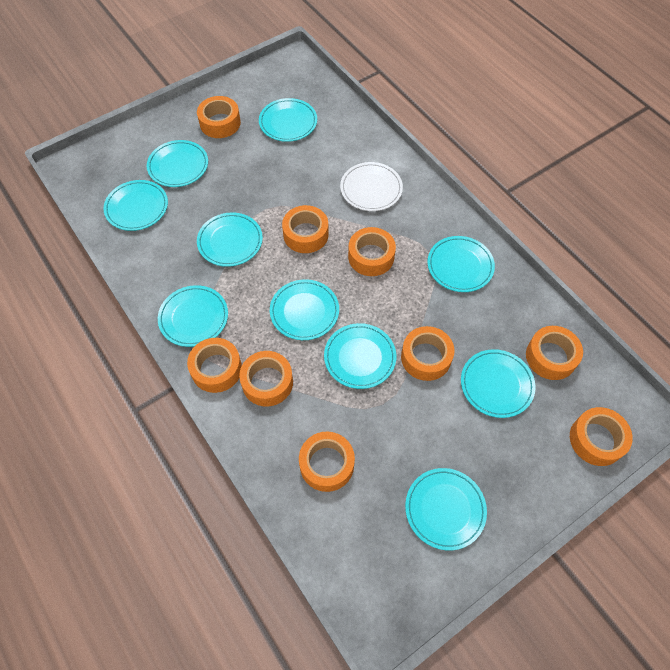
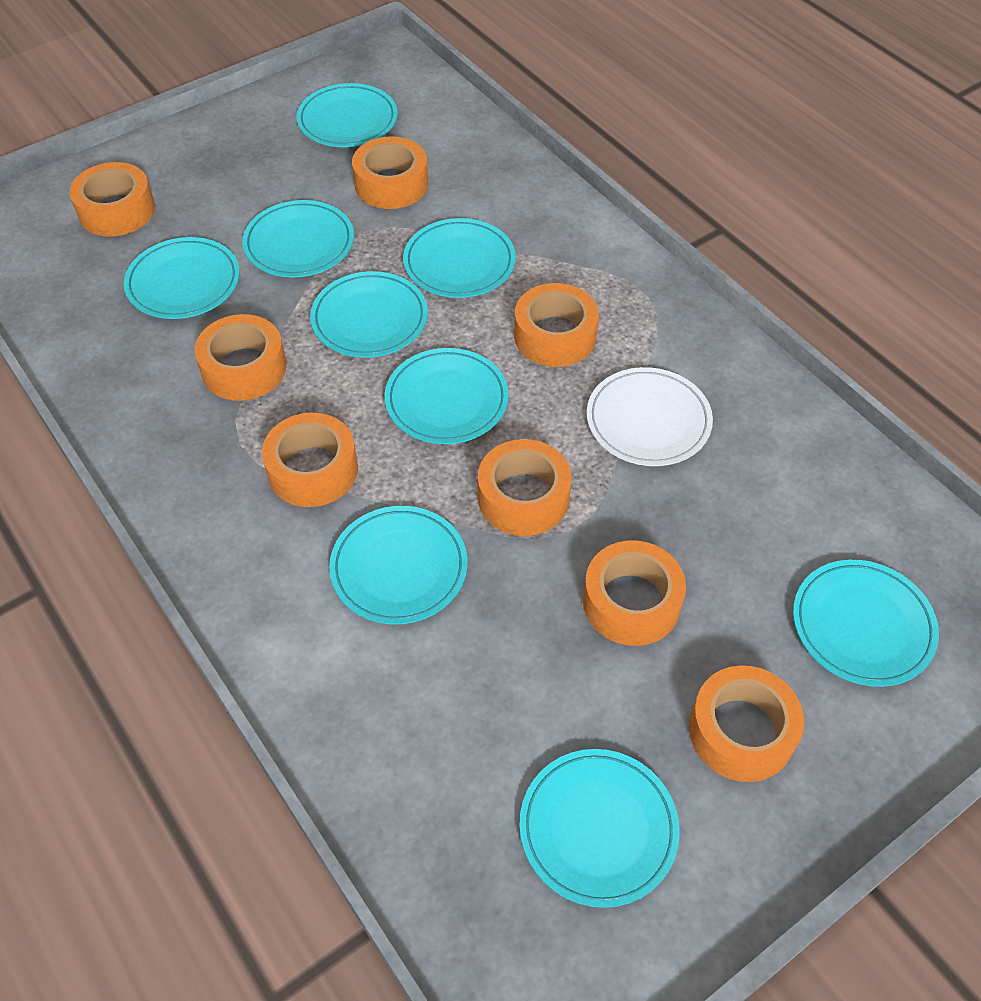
orange tape: 9 -> 8
turquoise plate: 10 -> 9

